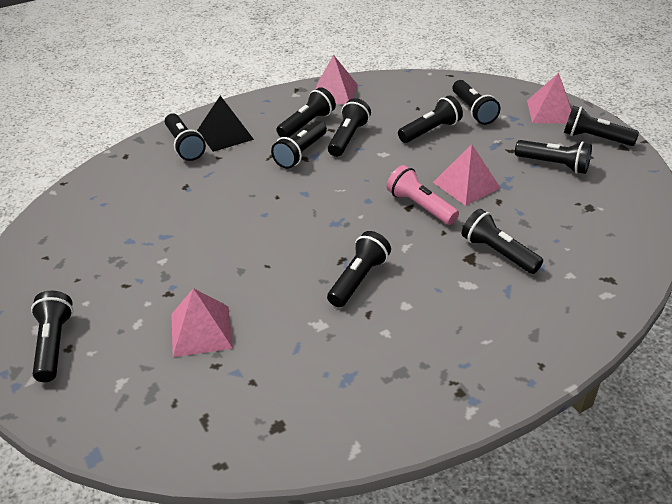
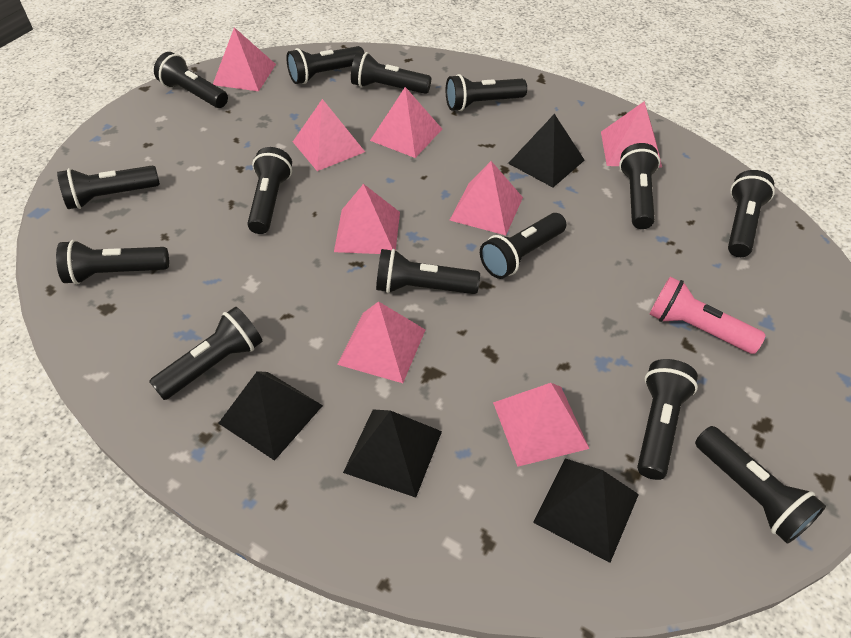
black flashlight: 11 -> 14
black pyramid: 1 -> 4
pink pyramid: 4 -> 8

